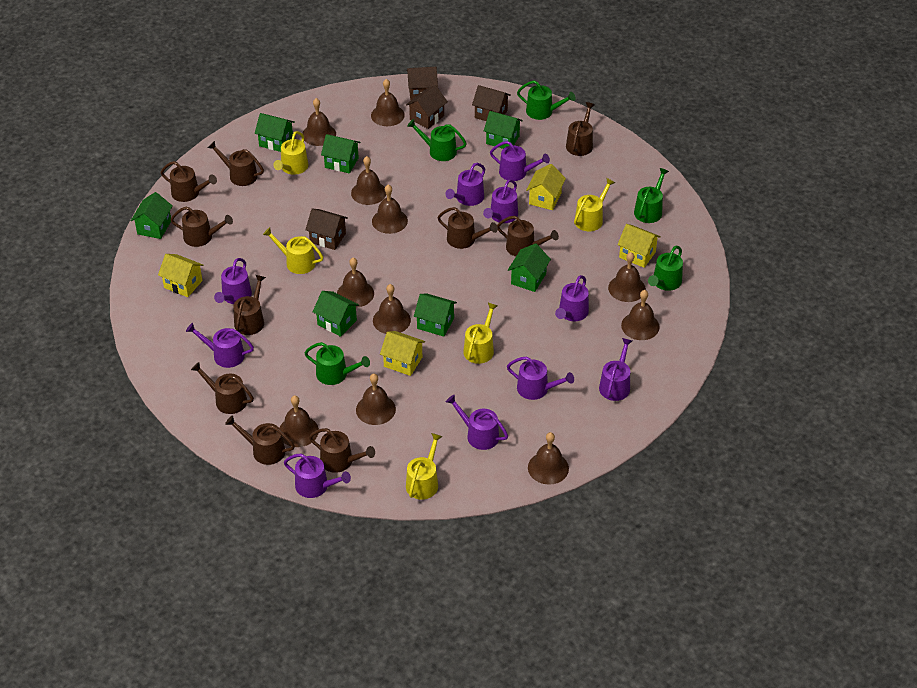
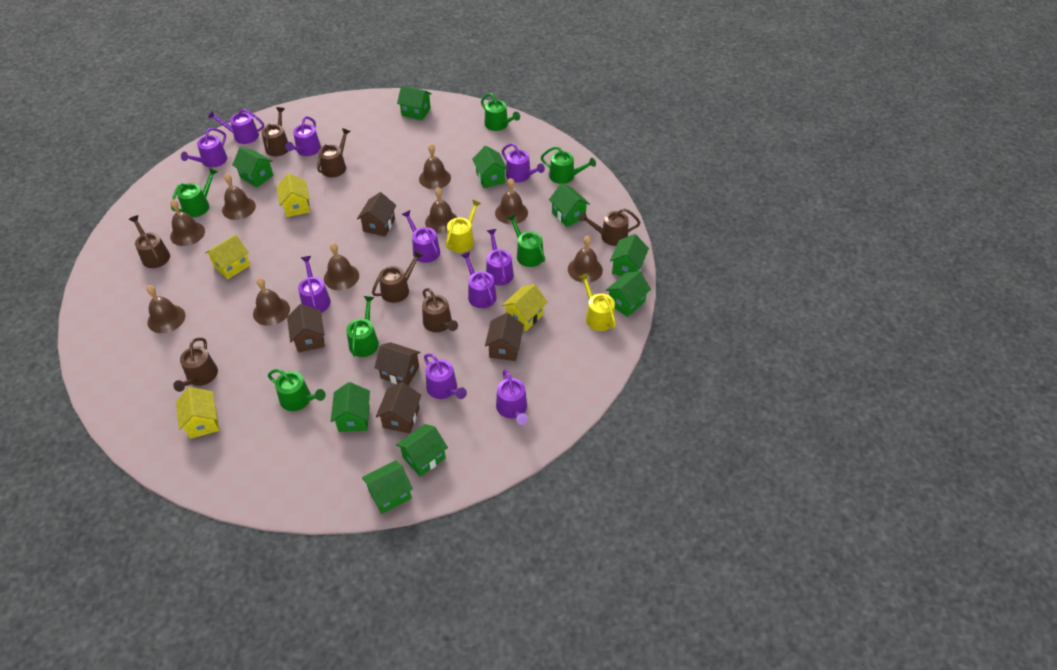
brown bell: 11 -> 9
brown house: 4 -> 5
brown watering can: 10 -> 7
green house: 7 -> 9
green watering can: 5 -> 6
yellow watering can: 5 -> 2

